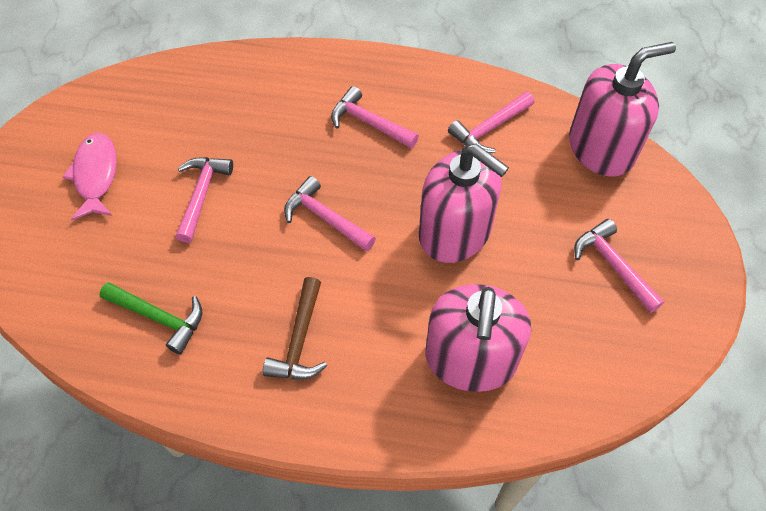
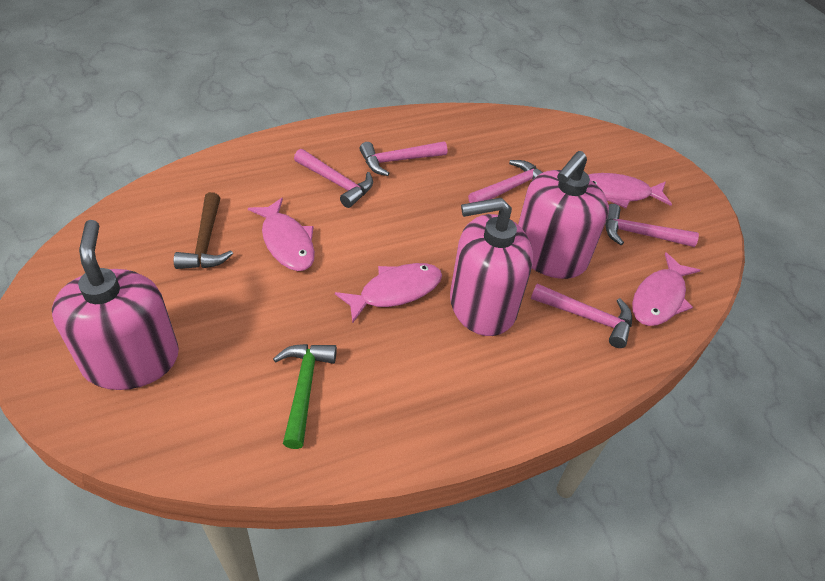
pink fish: 1 -> 4

